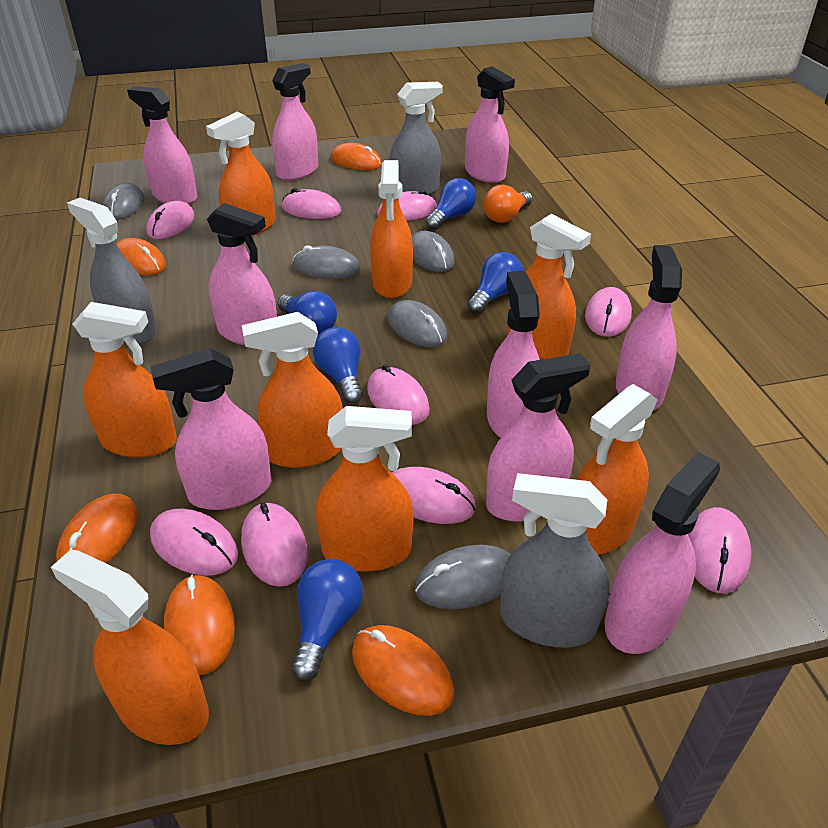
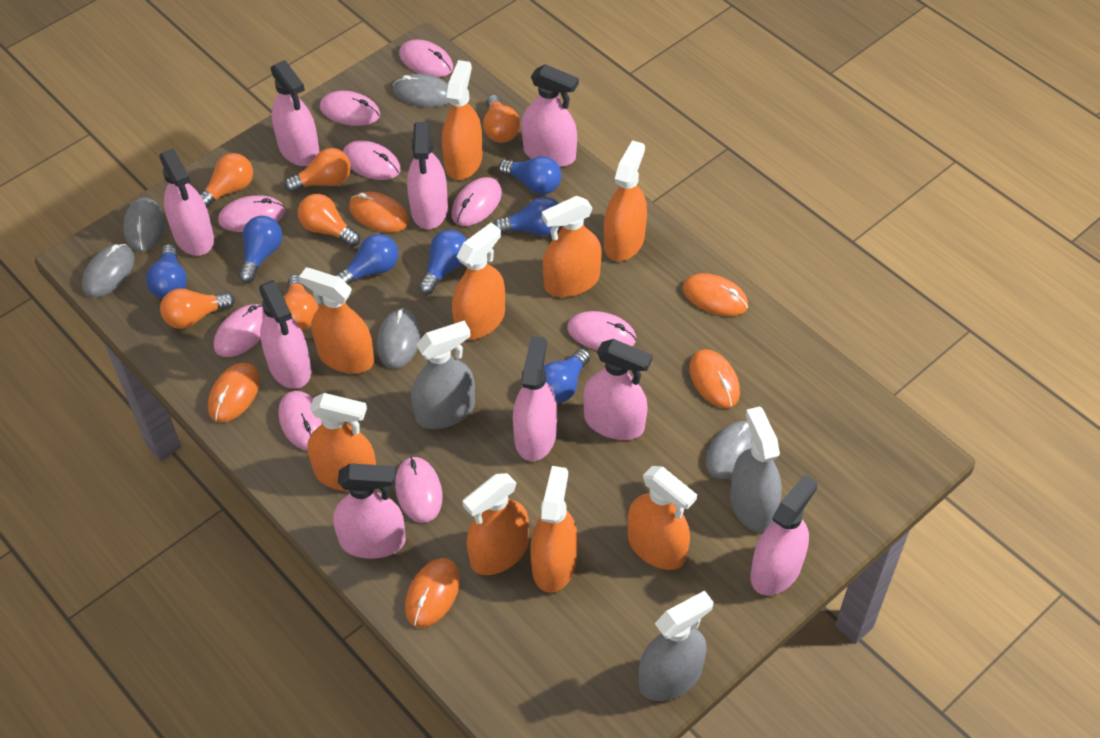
blue light bulb: 5 -> 7
orange light bulb: 1 -> 6
orange spray bottle: 8 -> 9

